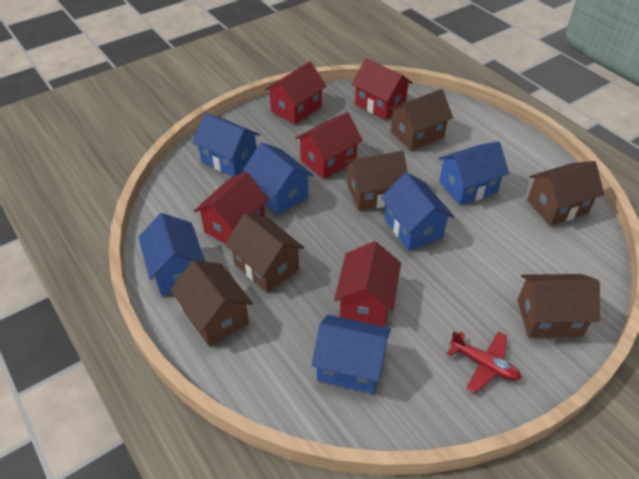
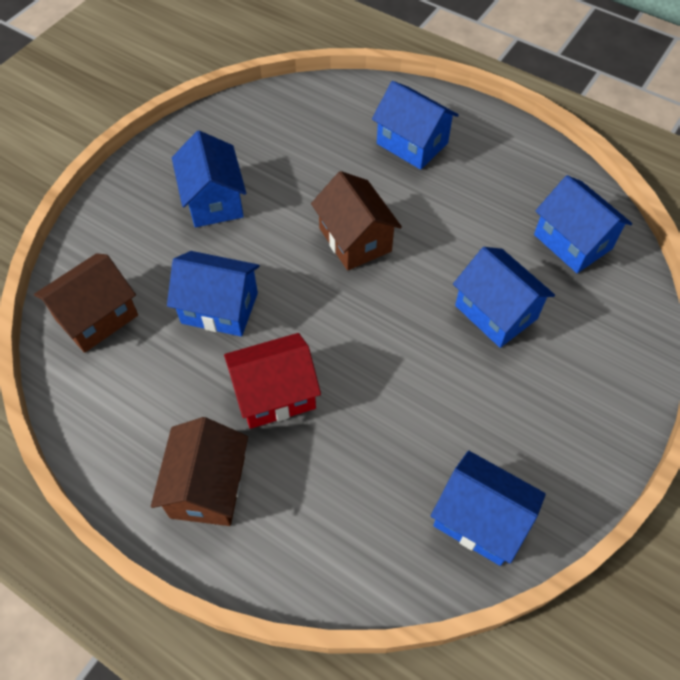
brown house: 6 -> 3
red house: 5 -> 1
red plane: 1 -> 0

